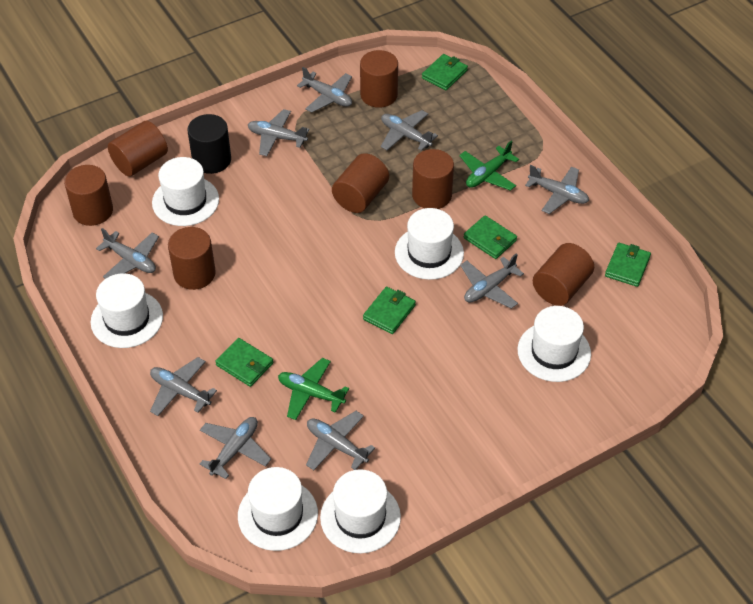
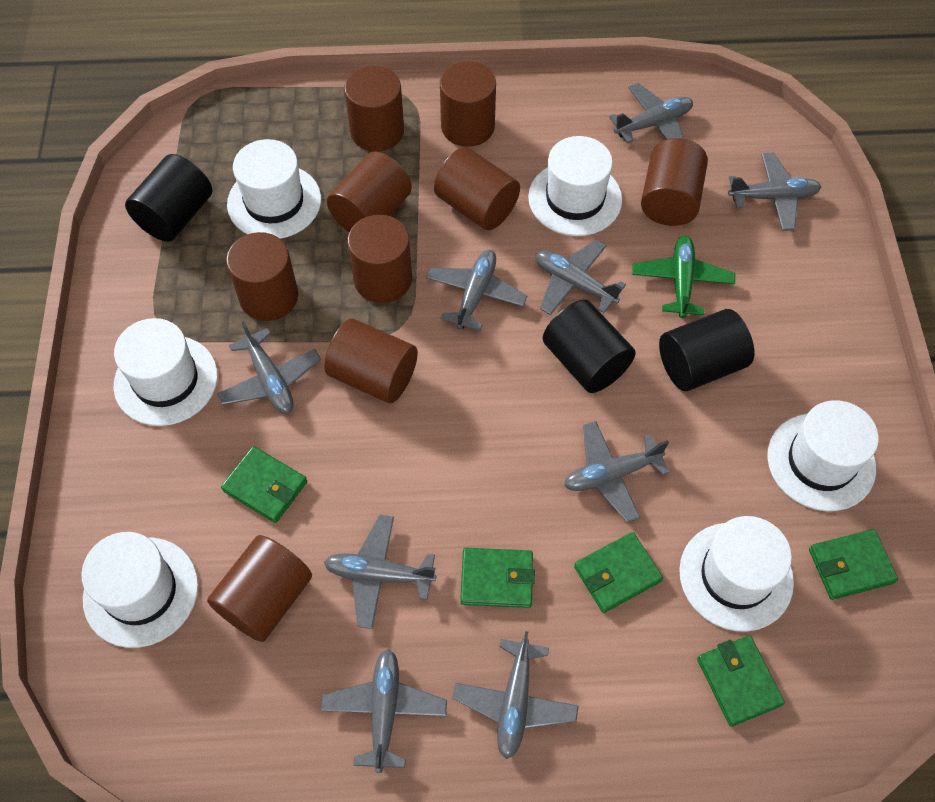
black cylinder: 1 -> 3
brown cylinder: 7 -> 9
green plane: 2 -> 1

